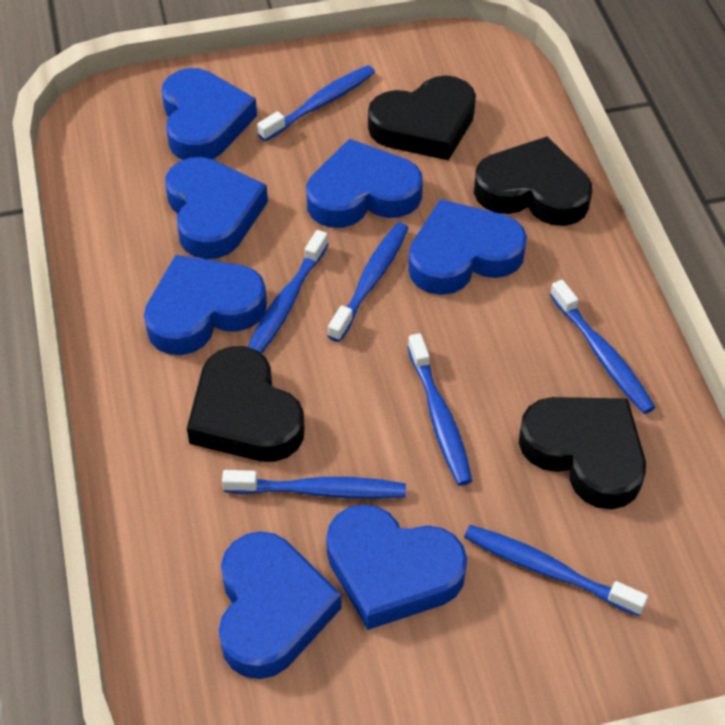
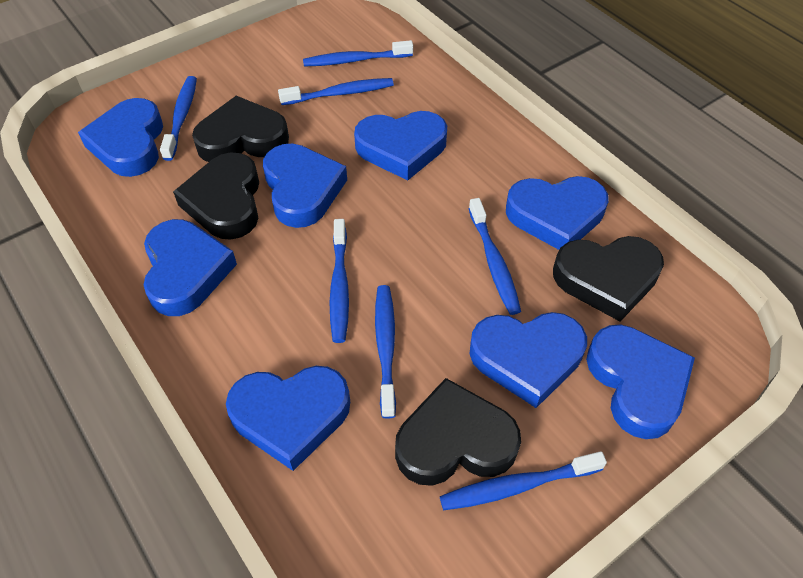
blue heart: 7 -> 8

